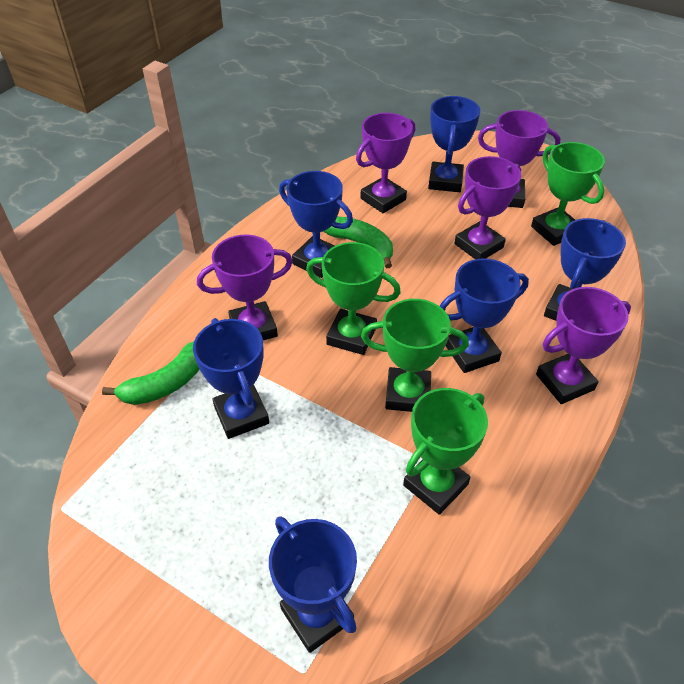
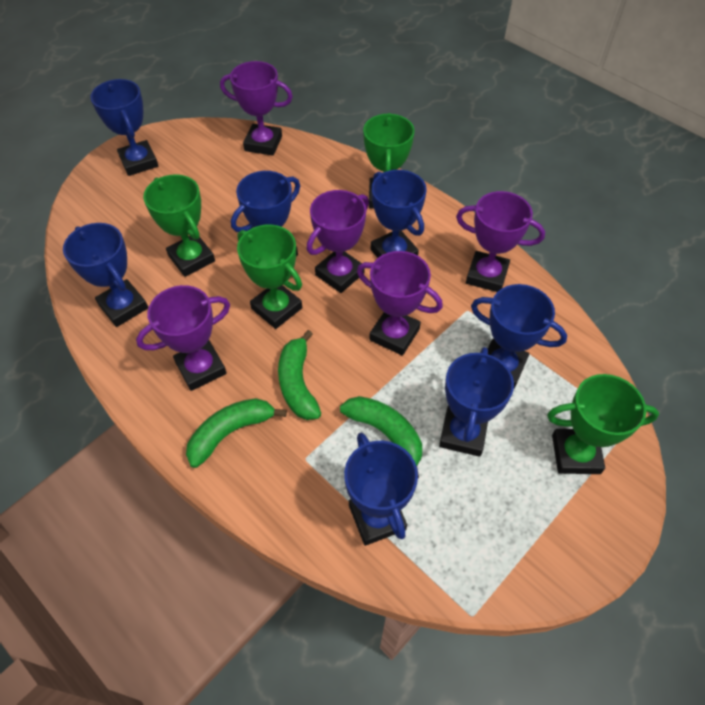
blue trophy: 6 -> 7
green banana: 2 -> 3

